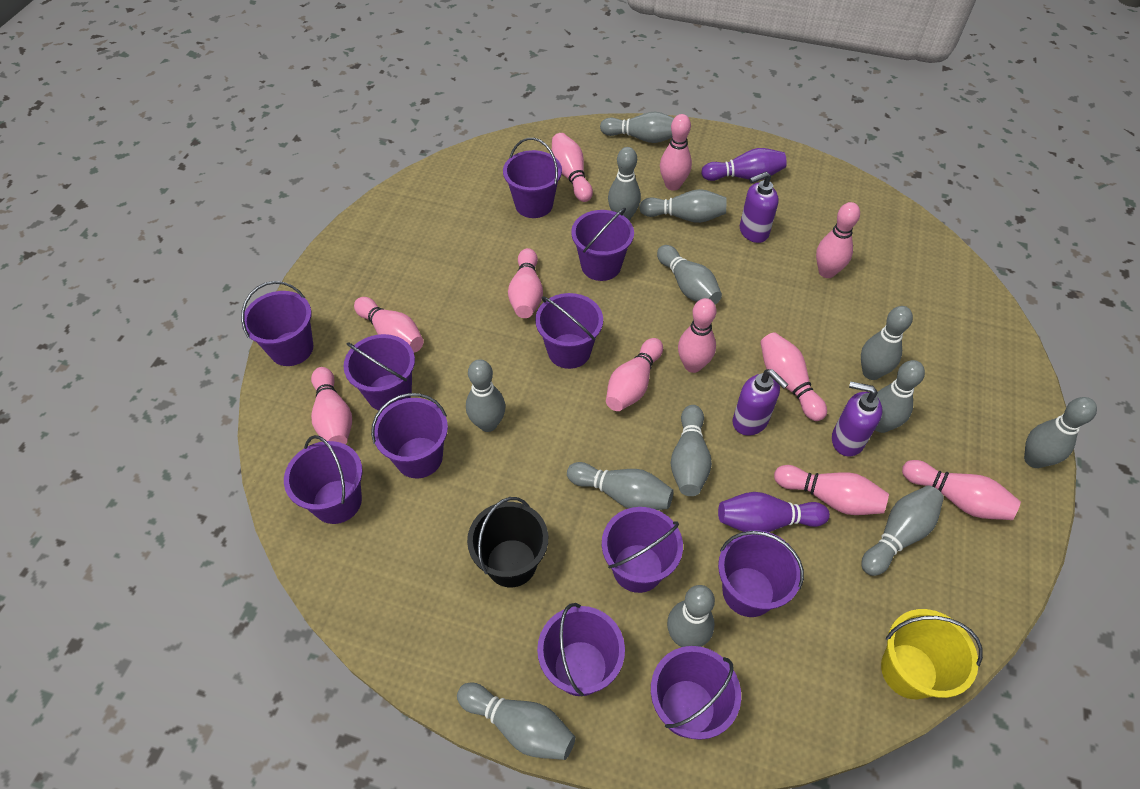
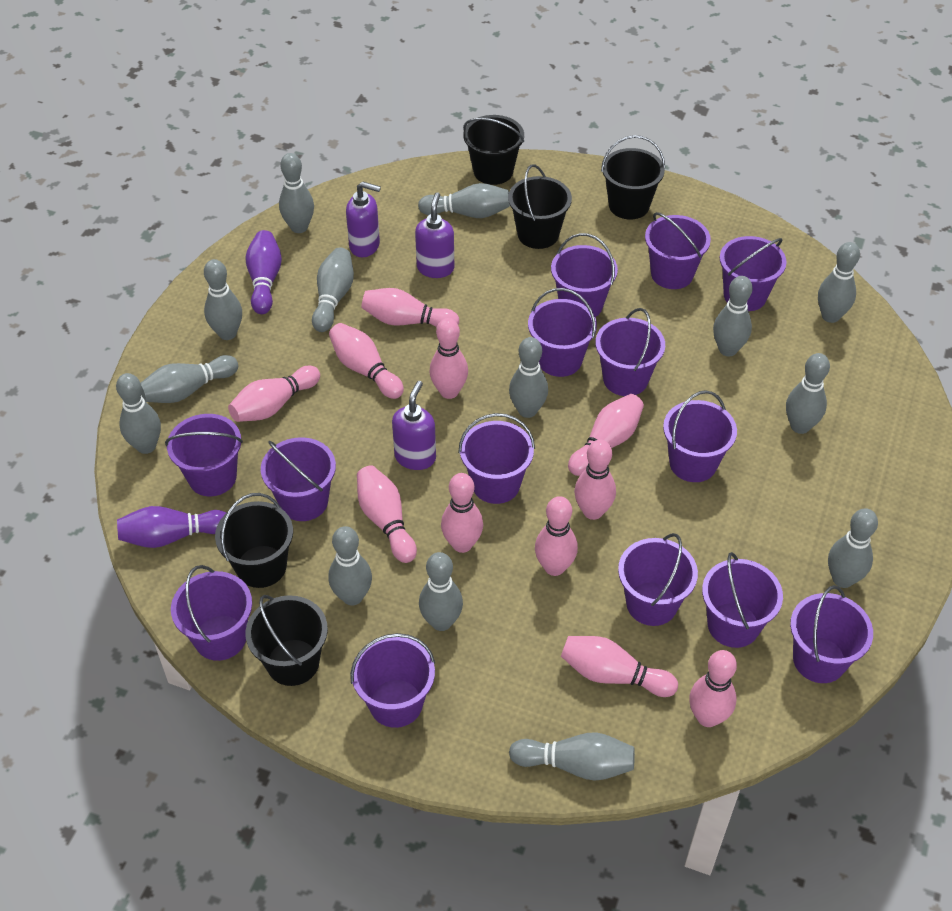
black bucket: 1 -> 5
grey bowling pin: 13 -> 14
purple bucket: 11 -> 14
yellow bucket: 1 -> 0

